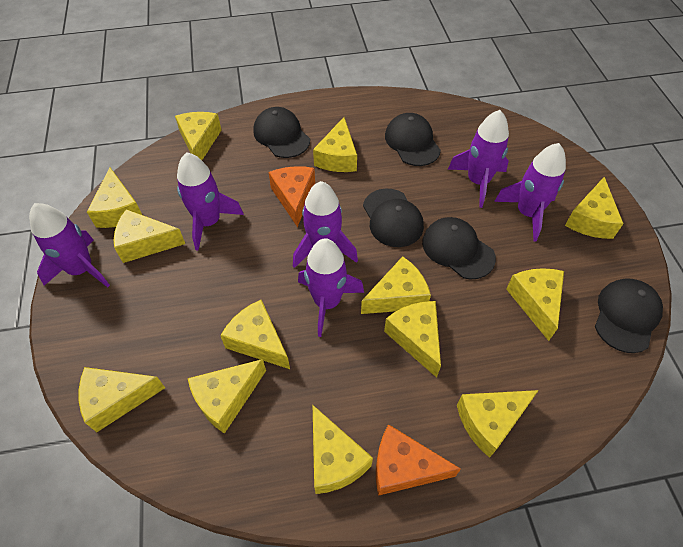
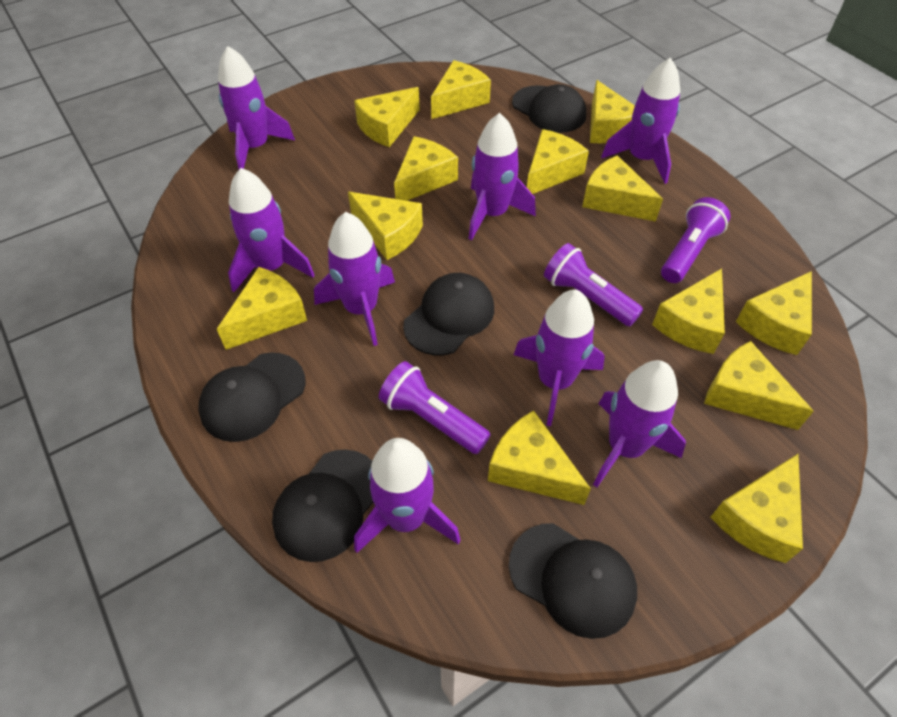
orange cheese: 2 -> 0
purple flashlight: 0 -> 3
purple rocket: 6 -> 8

